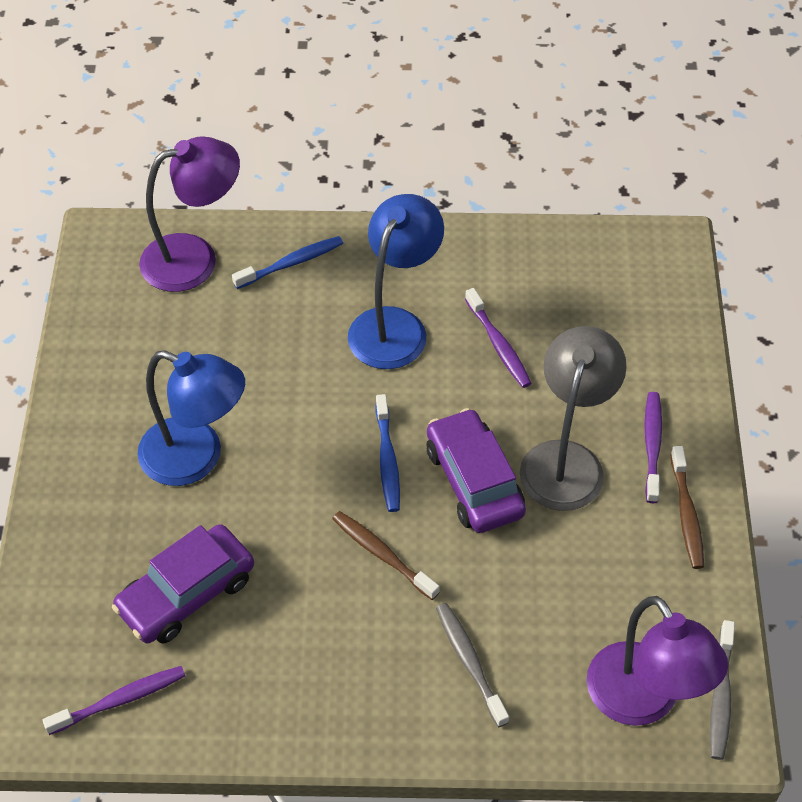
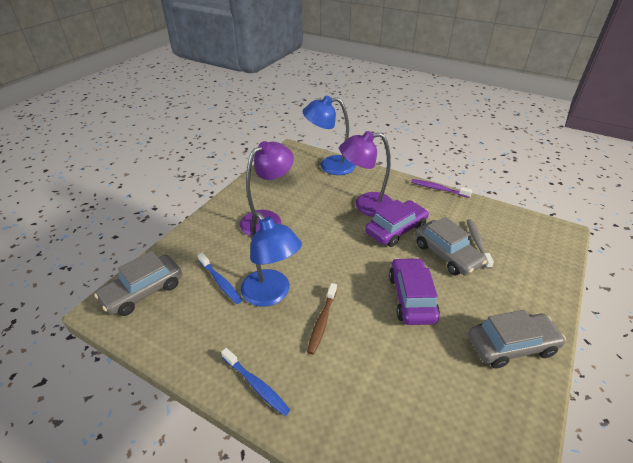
brown toothbrush: 2 -> 1
grey car: 0 -> 3
grey lamp: 1 -> 0
grey toothbrush: 2 -> 1
purple toothbrush: 3 -> 1

